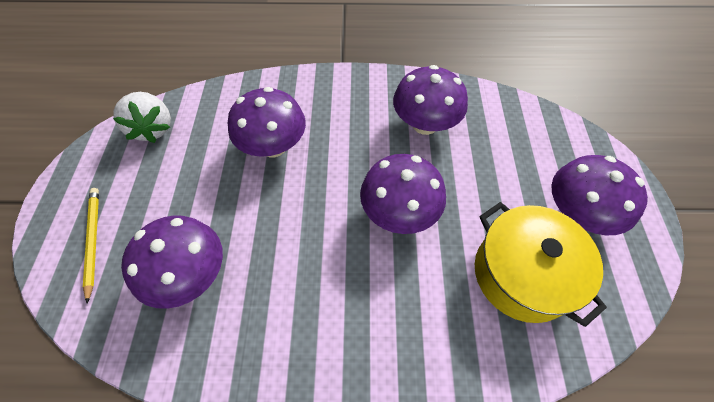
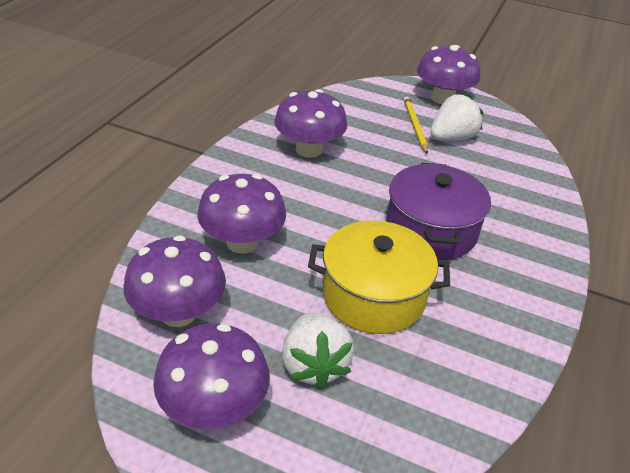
purple pot: 0 -> 1
white strawberry: 1 -> 2

